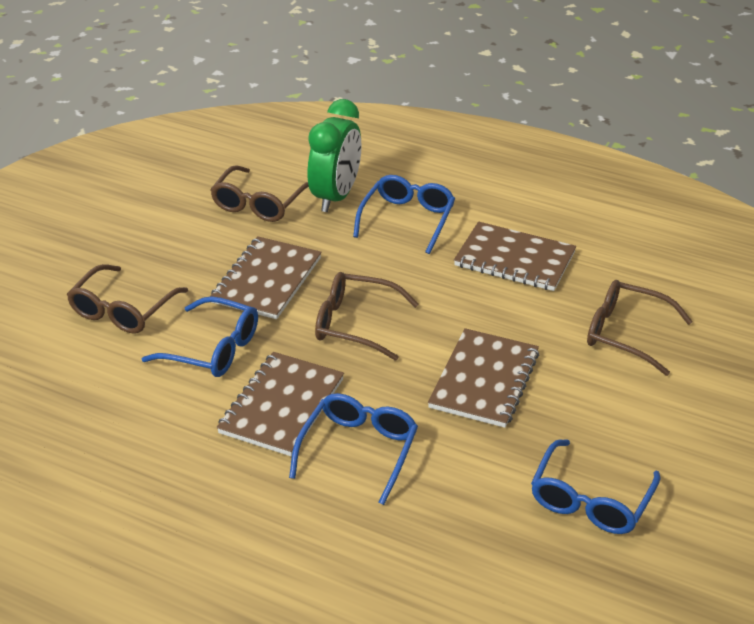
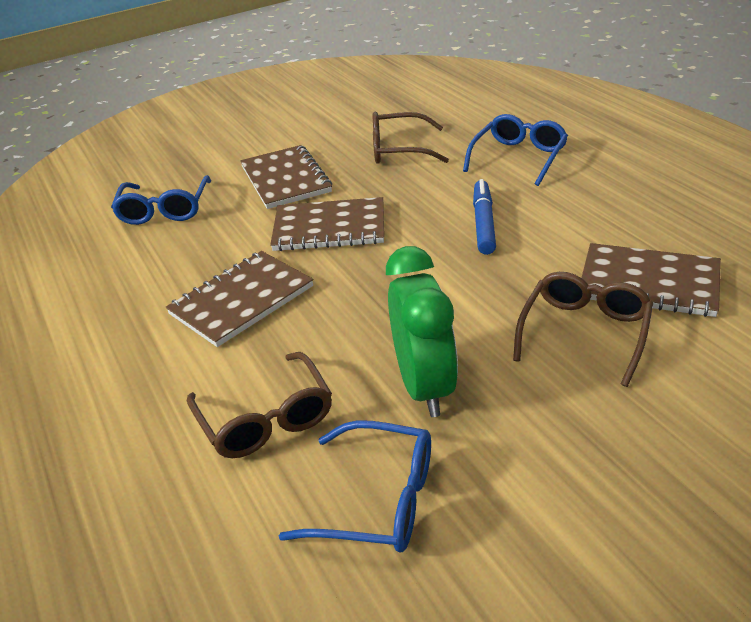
blue glasses: 4 -> 3
blue marker: 0 -> 1
brown glasses: 4 -> 3

